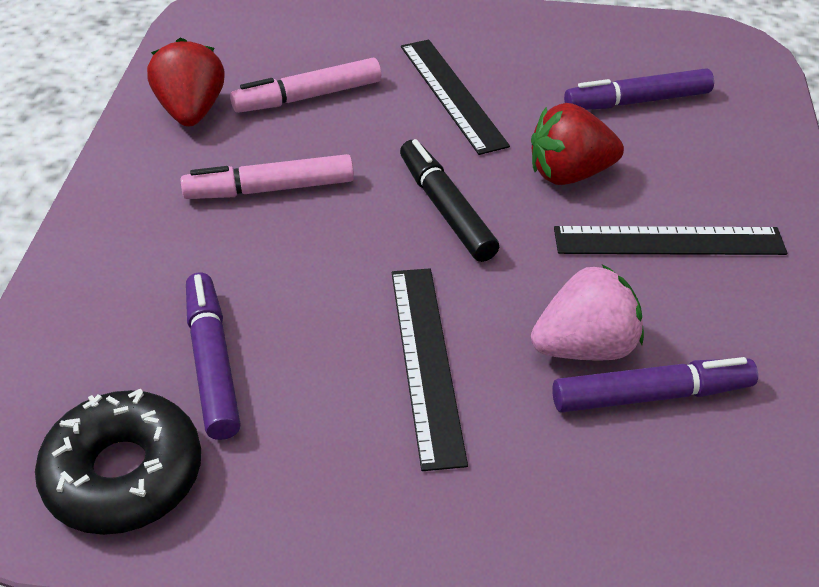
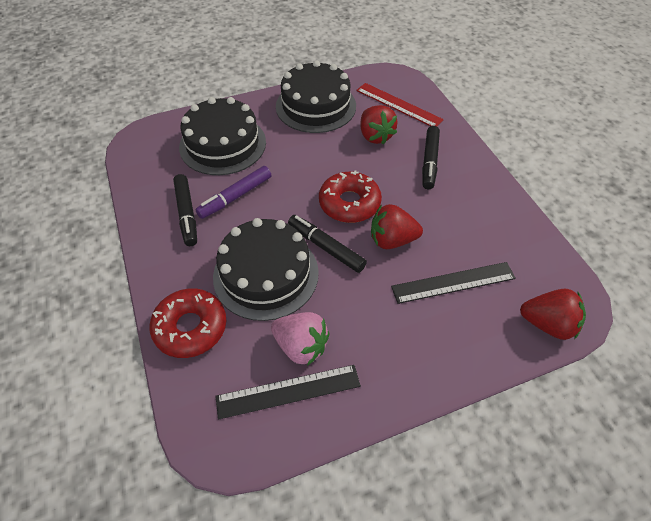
black cake: 0 -> 3
black donut: 1 -> 0
black marker: 1 -> 3
black ruler: 3 -> 2
pink marker: 2 -> 0
purple marker: 3 -> 1
red donut: 0 -> 2
red ruler: 0 -> 1
red strawberry: 2 -> 3

